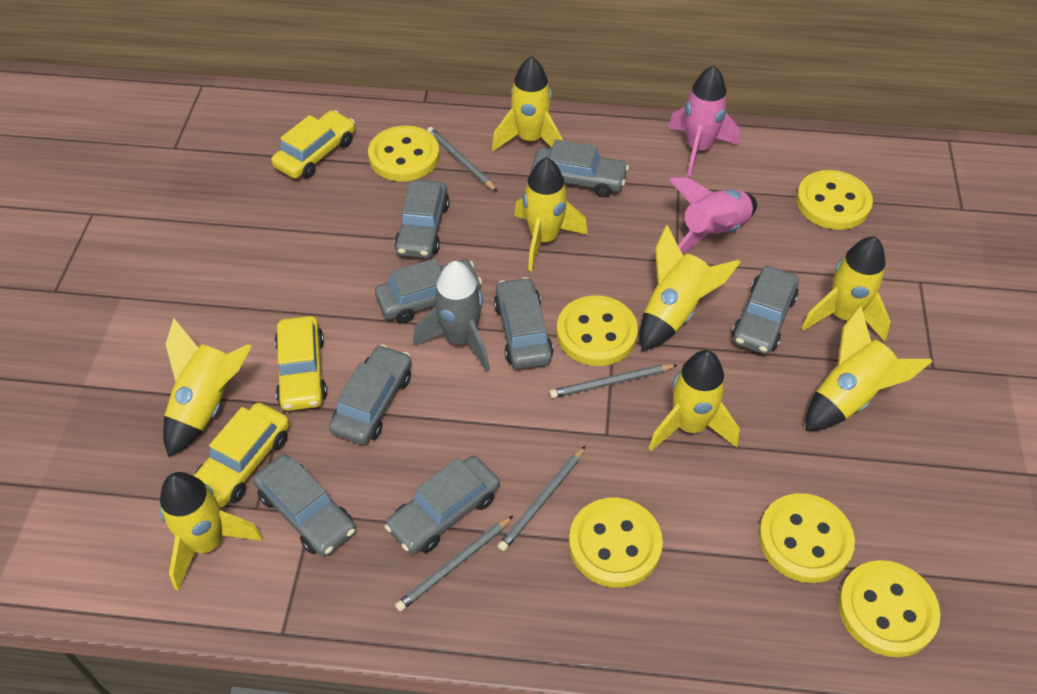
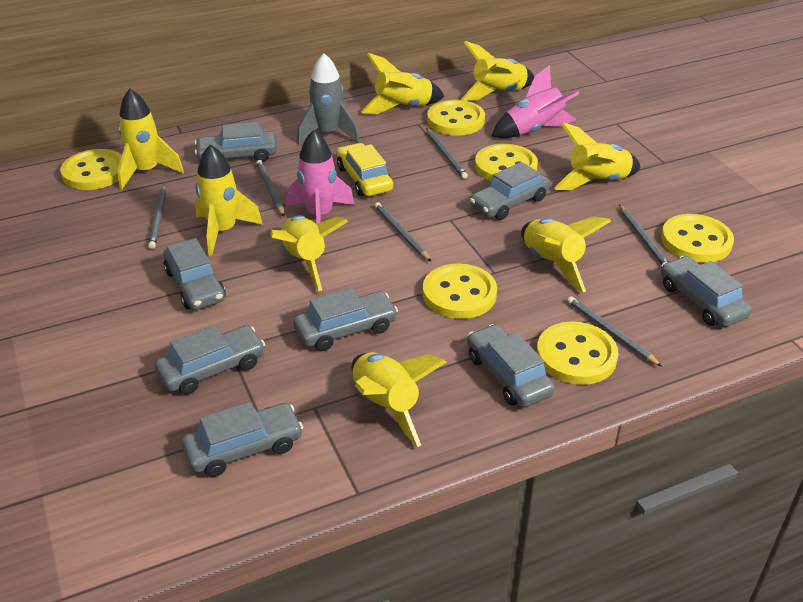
grey pencil: 4 -> 6
yellow car: 3 -> 1

